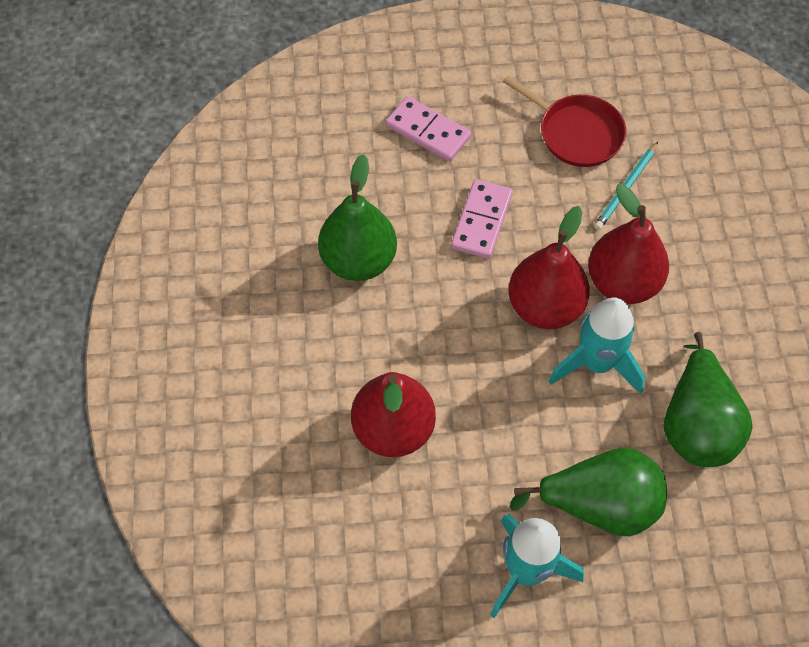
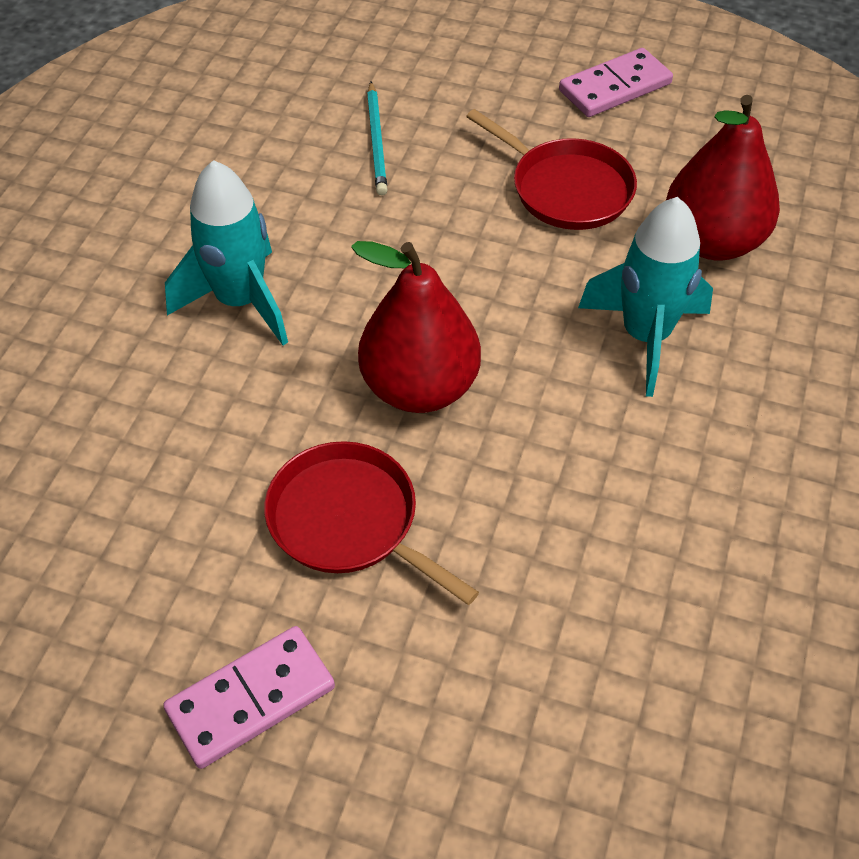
green pear: 3 -> 0
red pan: 1 -> 2
red pear: 3 -> 2

